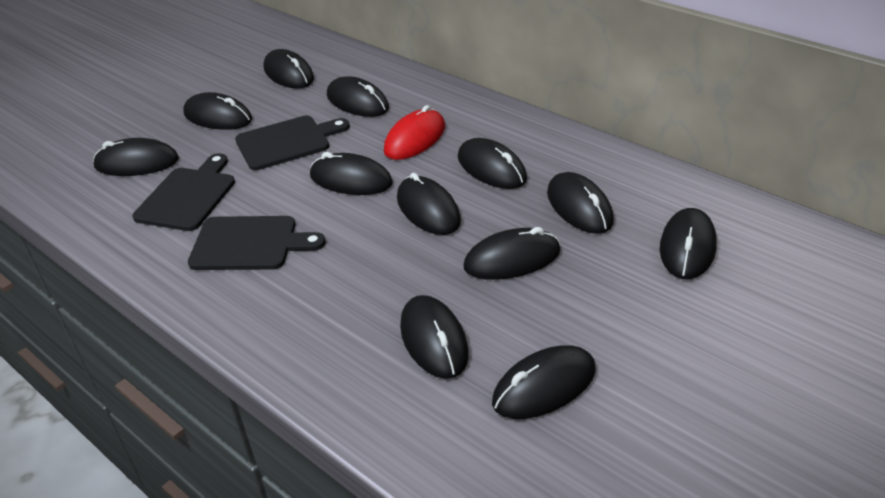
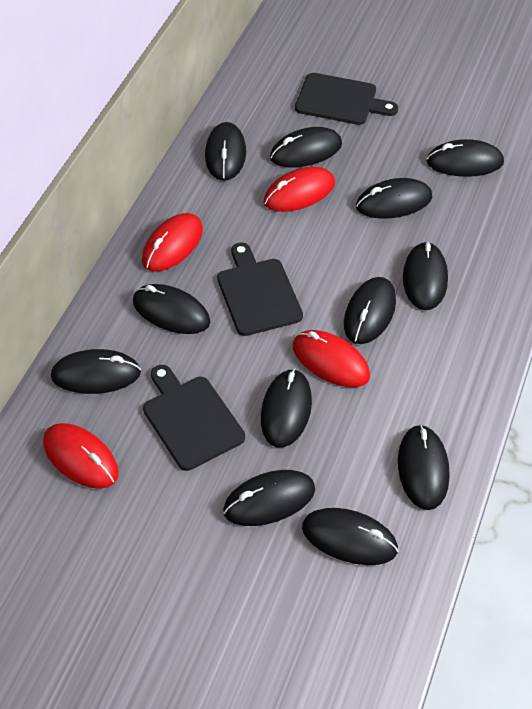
red mouse: 1 -> 4

